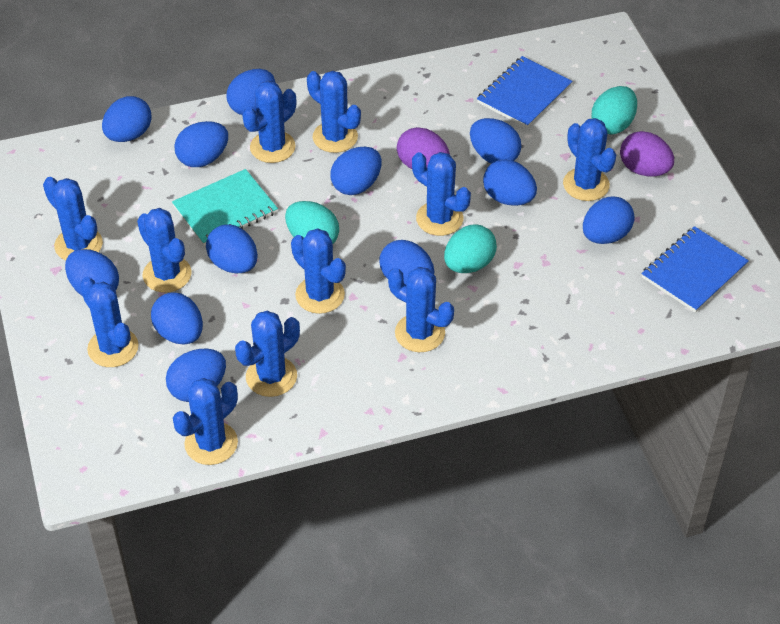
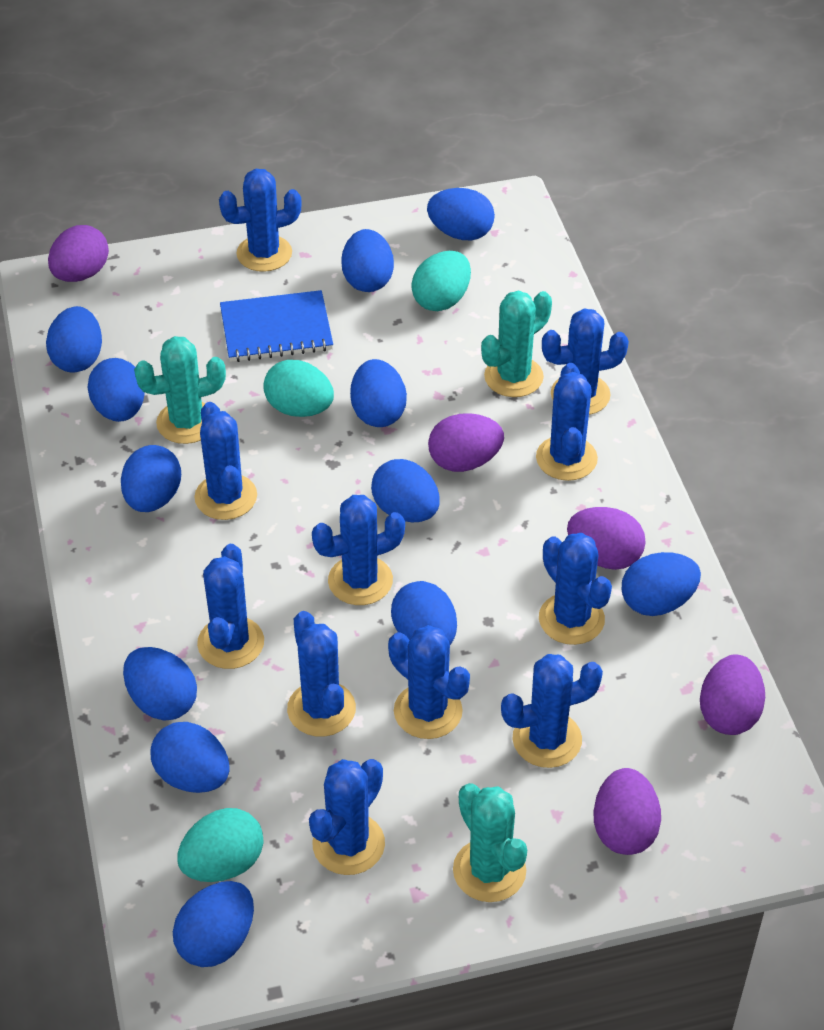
blue notebook: 2 -> 1
purple egg: 2 -> 5
turquoise cactus: 0 -> 3
turquoise notebook: 1 -> 0

